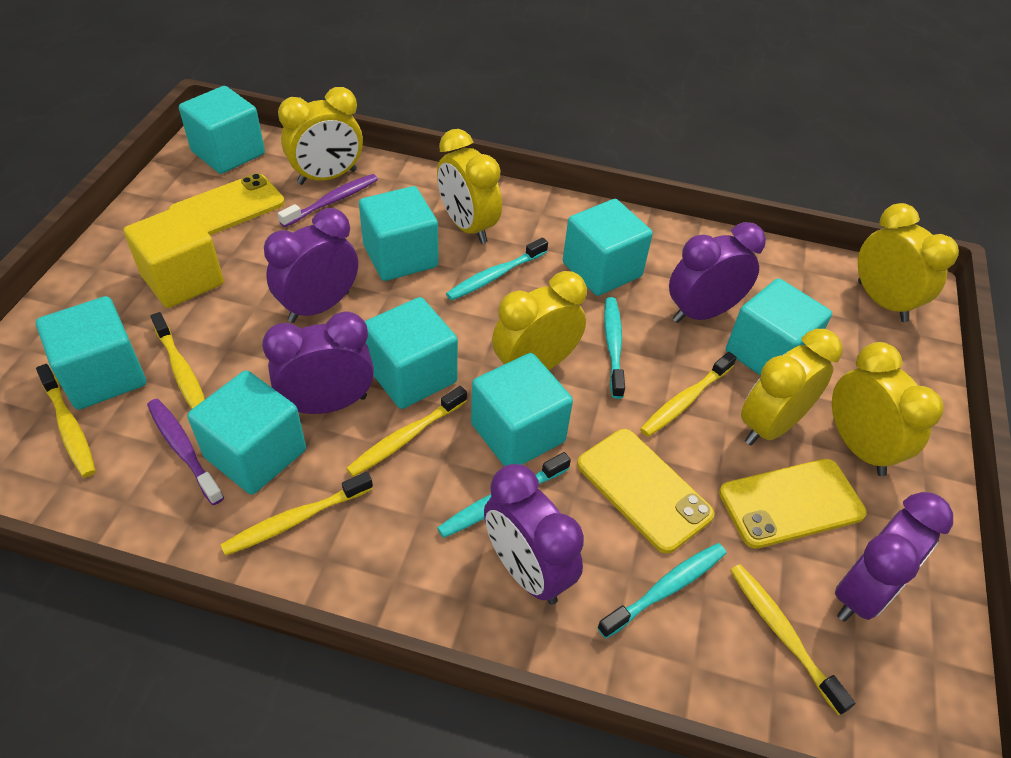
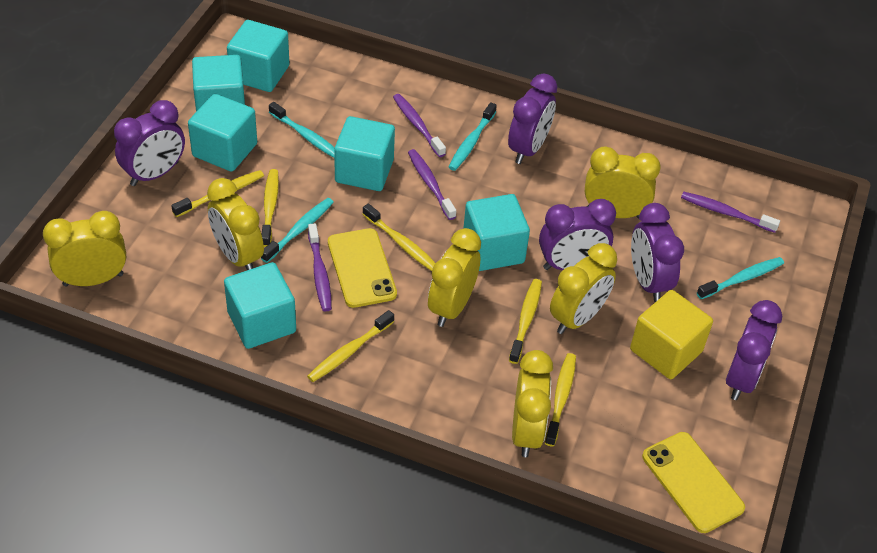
purple toothbrush: 2 -> 4
turquoise cube: 8 -> 6
yellow phone: 3 -> 2

